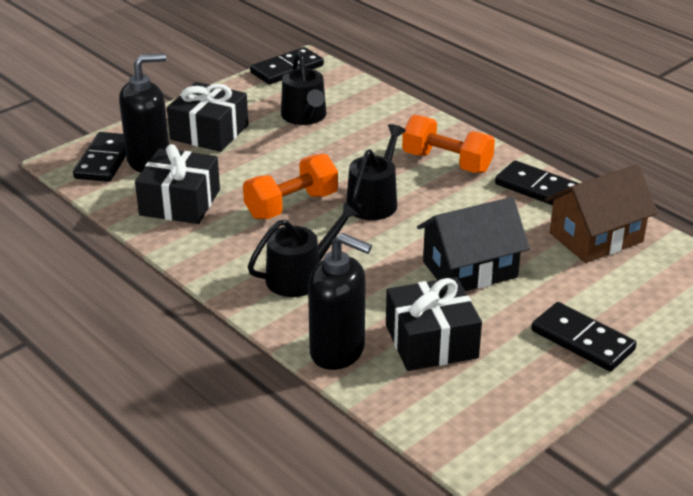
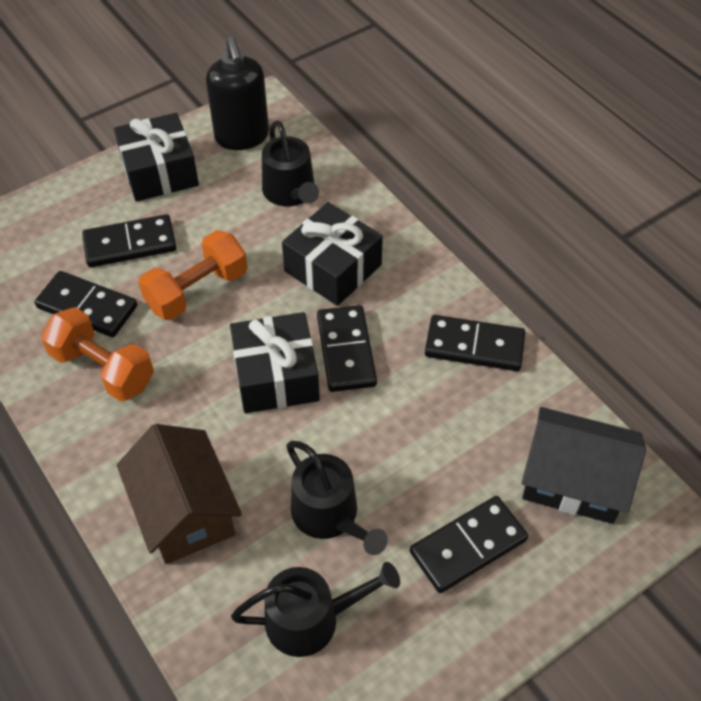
black domino: 4 -> 5
black soap dispenser: 2 -> 1

